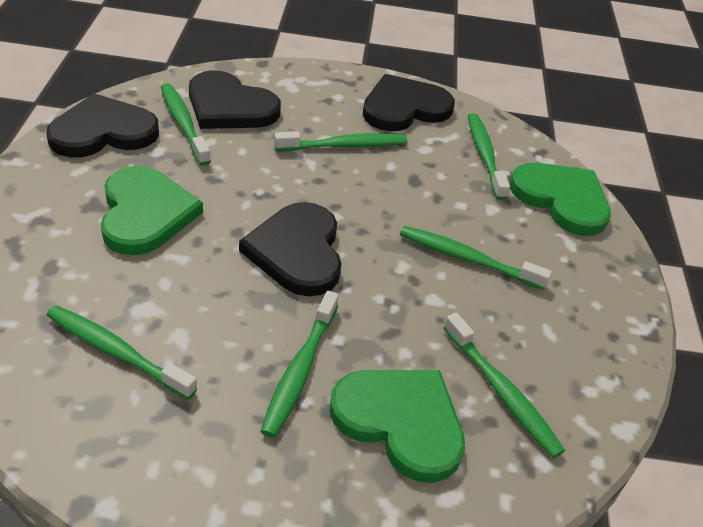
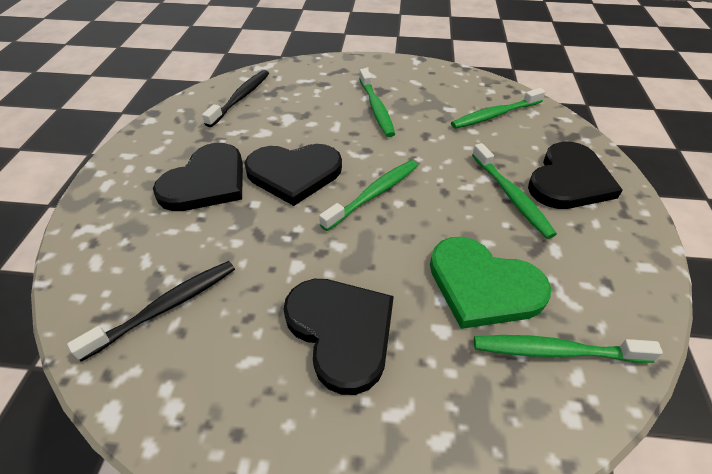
black toothbrush: 0 -> 2
green heart: 3 -> 1
green toothbrush: 7 -> 5

